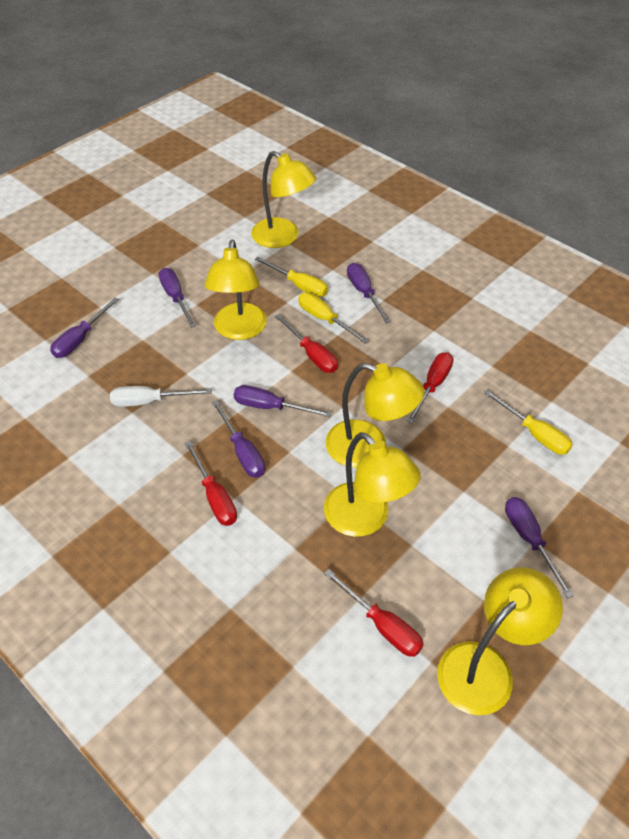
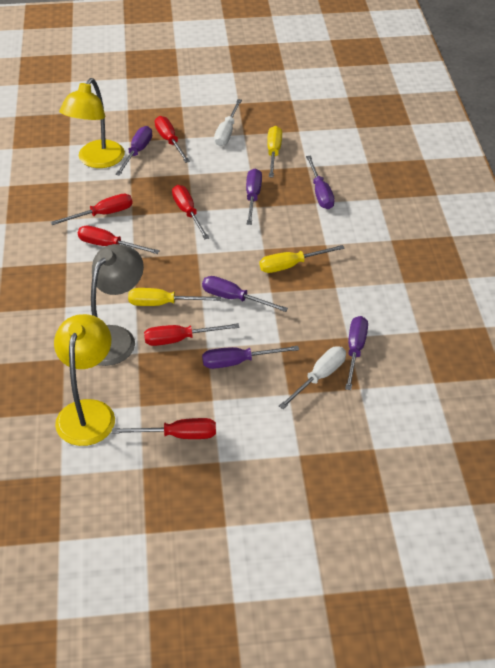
grey lamp: 0 -> 1
red screwdriver: 4 -> 6
white screwdriver: 1 -> 2
yellow lamp: 5 -> 2

